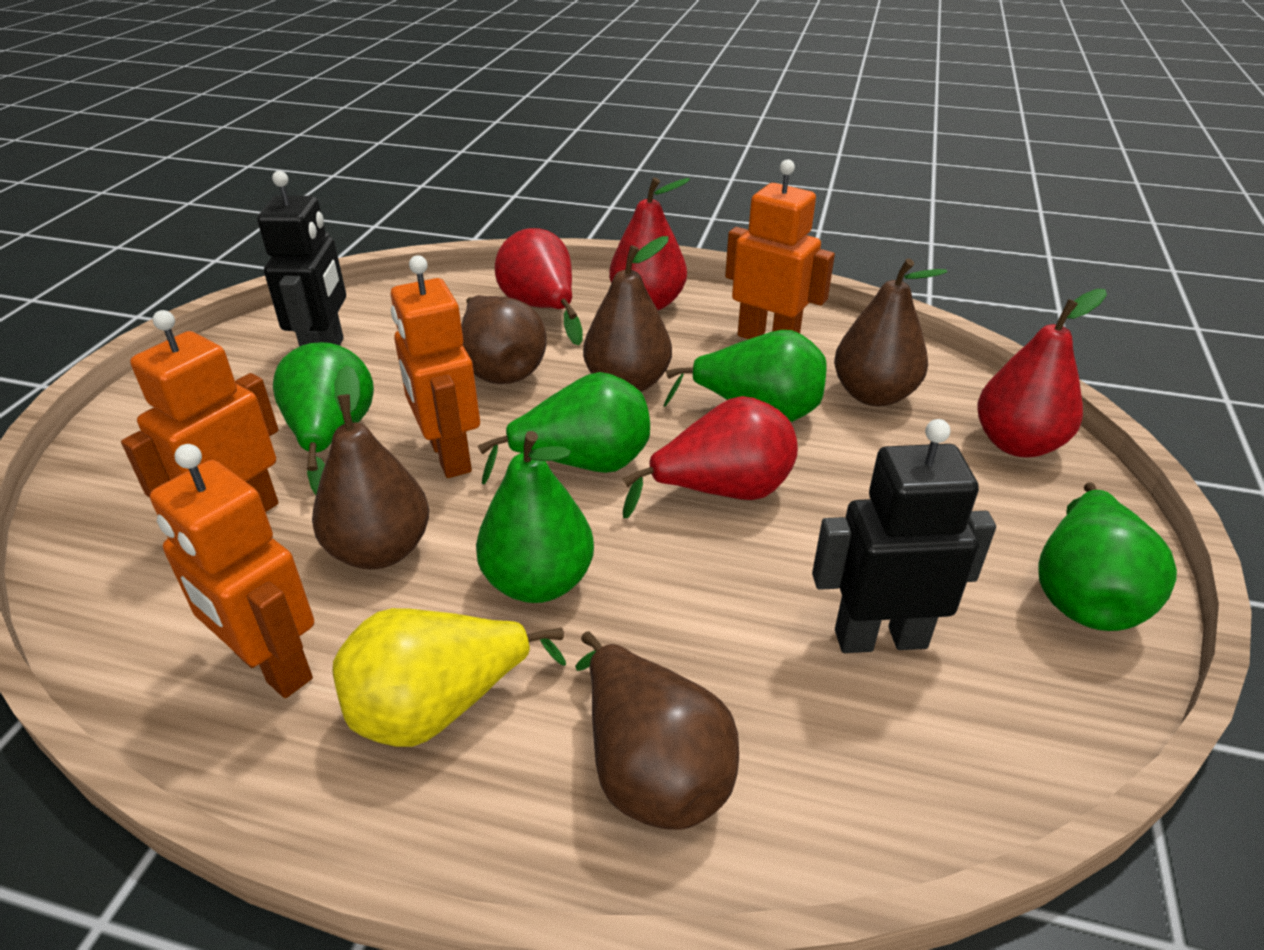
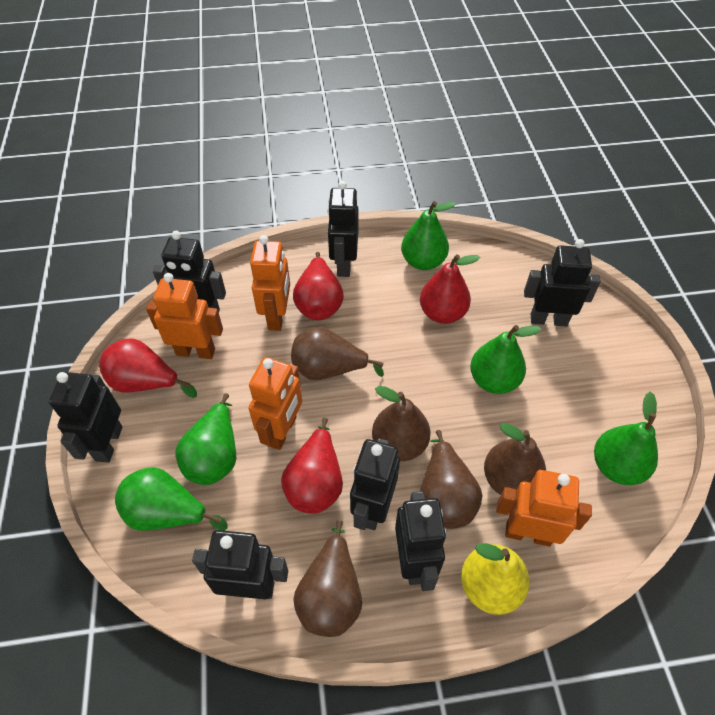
black robot: 2 -> 7

